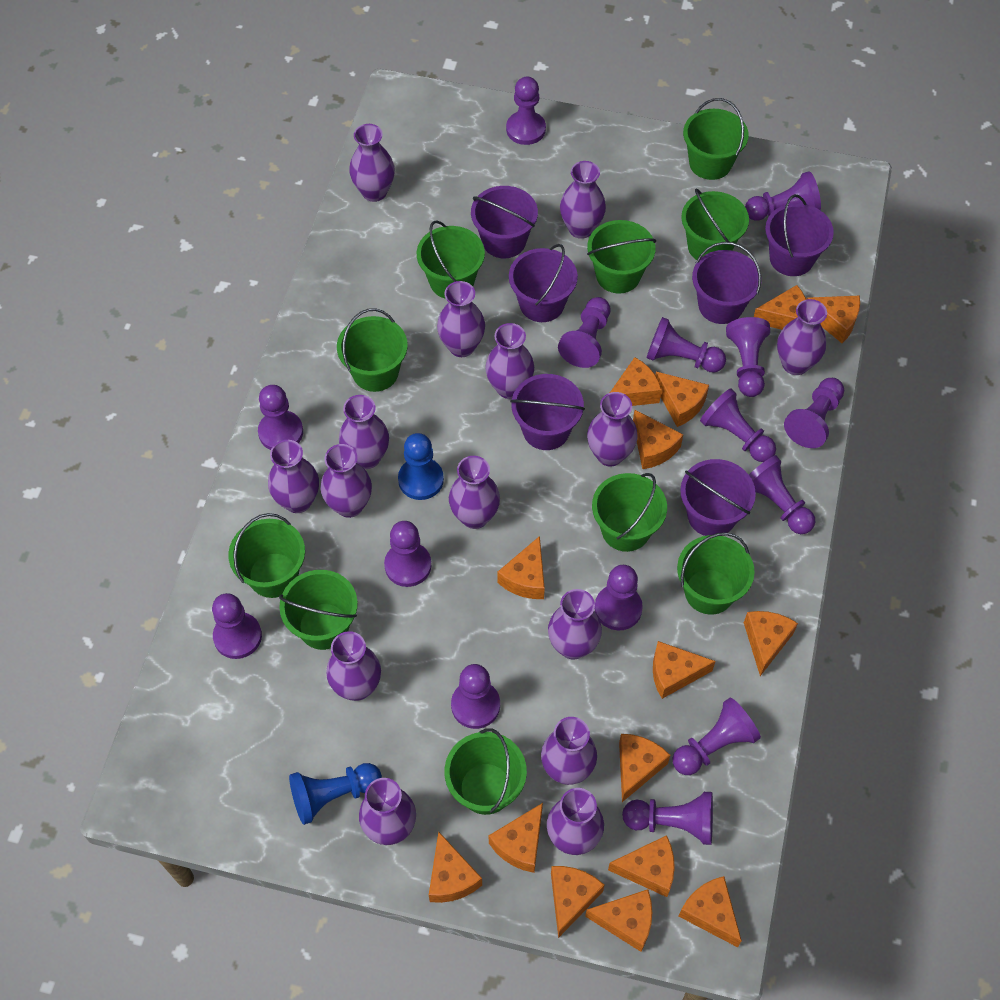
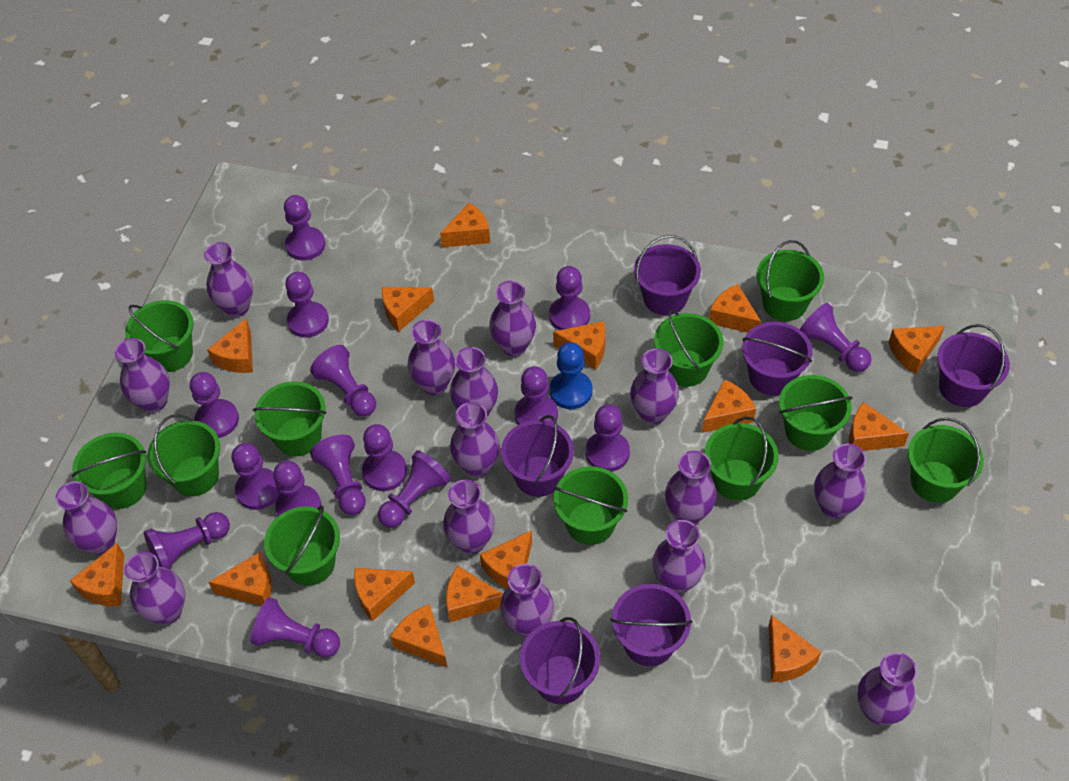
blue pawn: 2 -> 1
green bucket: 10 -> 11

